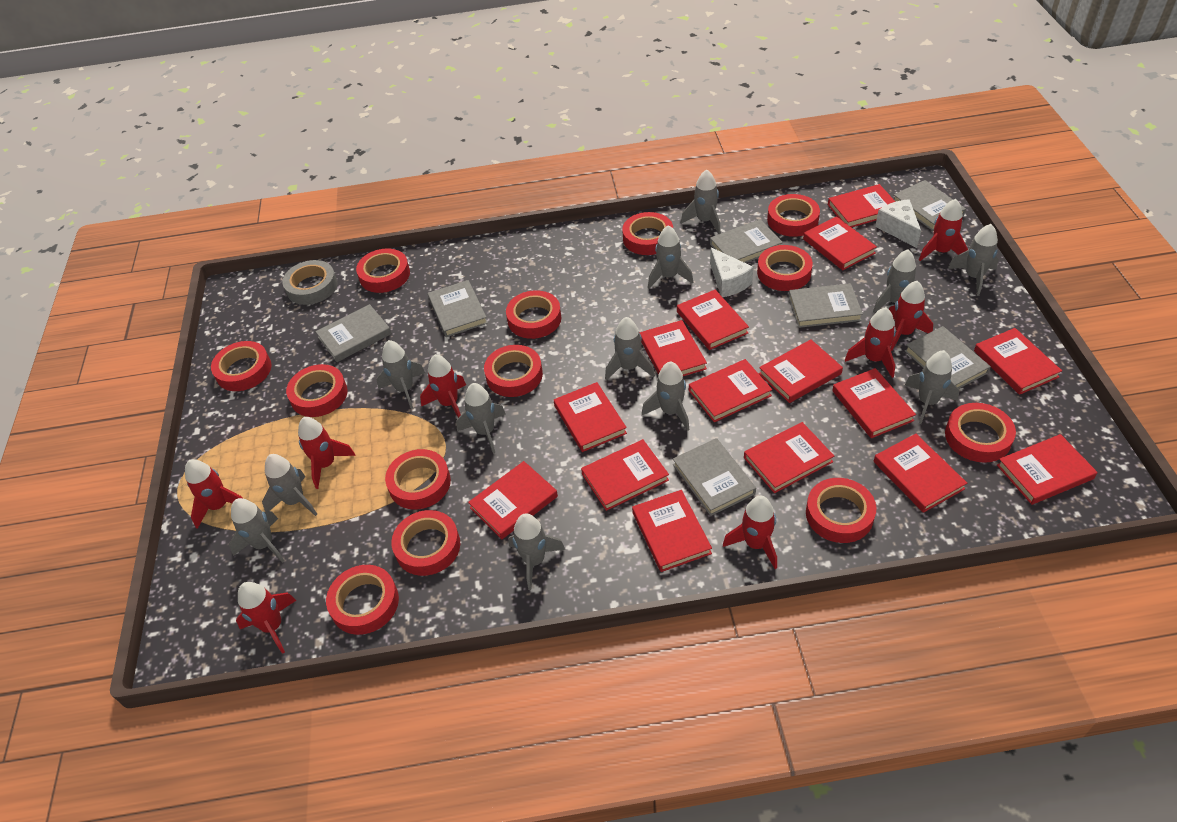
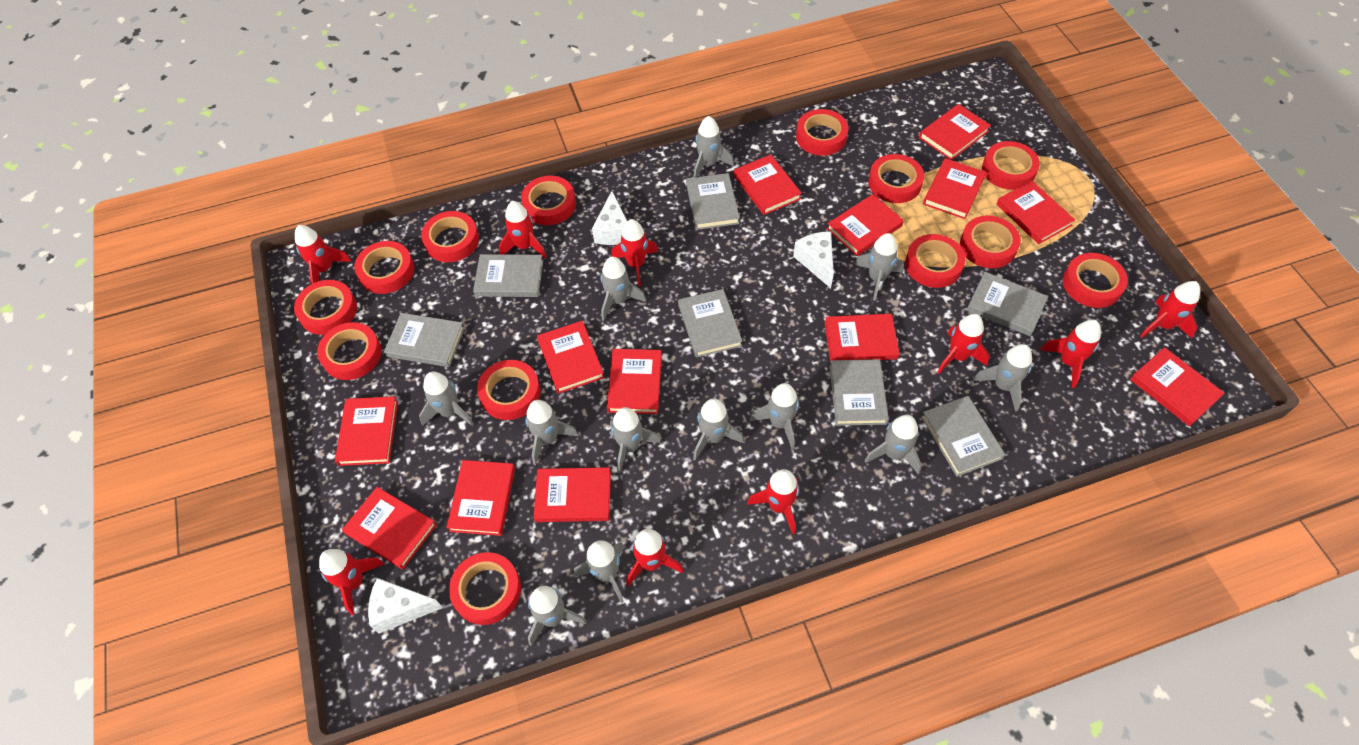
grey tape: 1 -> 0
red book: 15 -> 13
red rocket: 8 -> 9
white cheese: 2 -> 3

